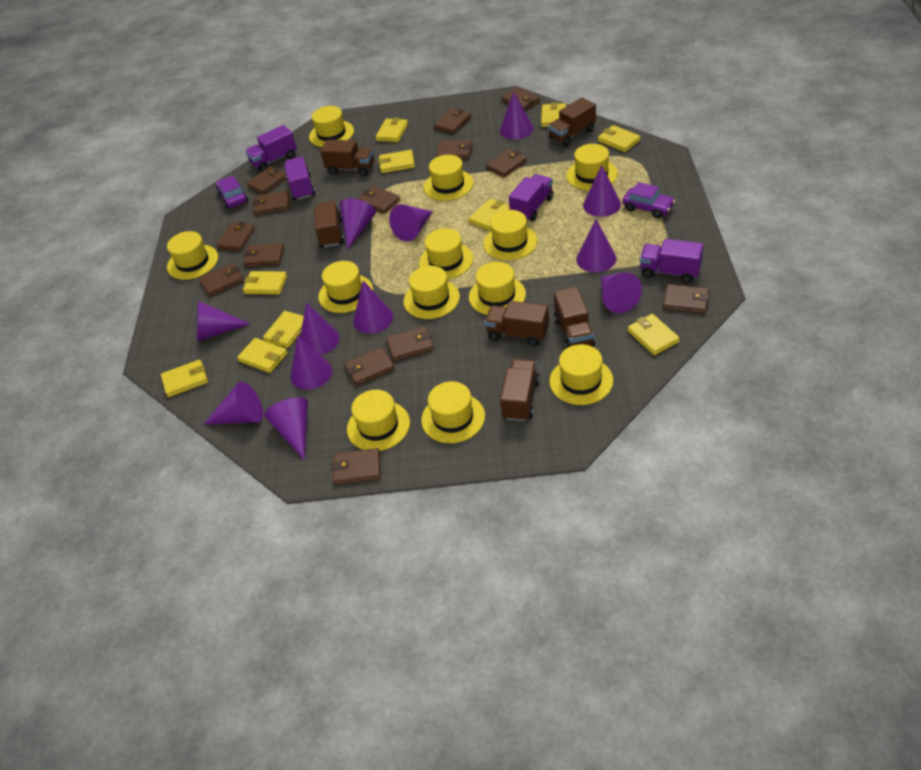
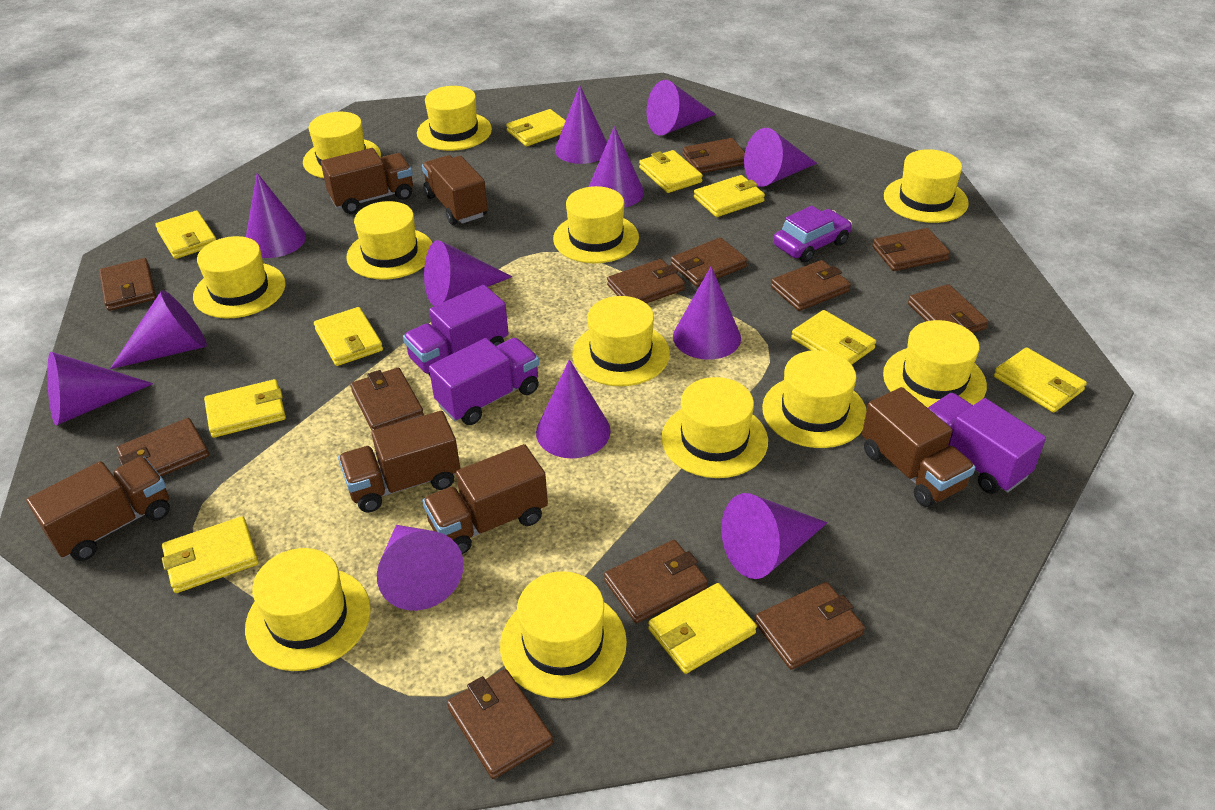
brown wallet: 14 -> 12
purple car: 2 -> 1
purple truck: 4 -> 3

